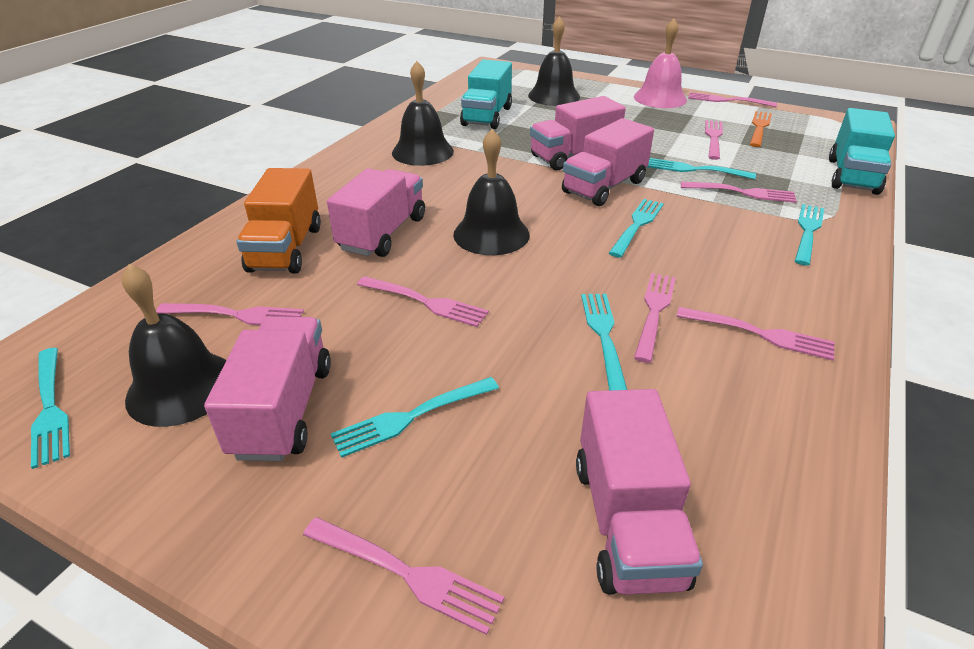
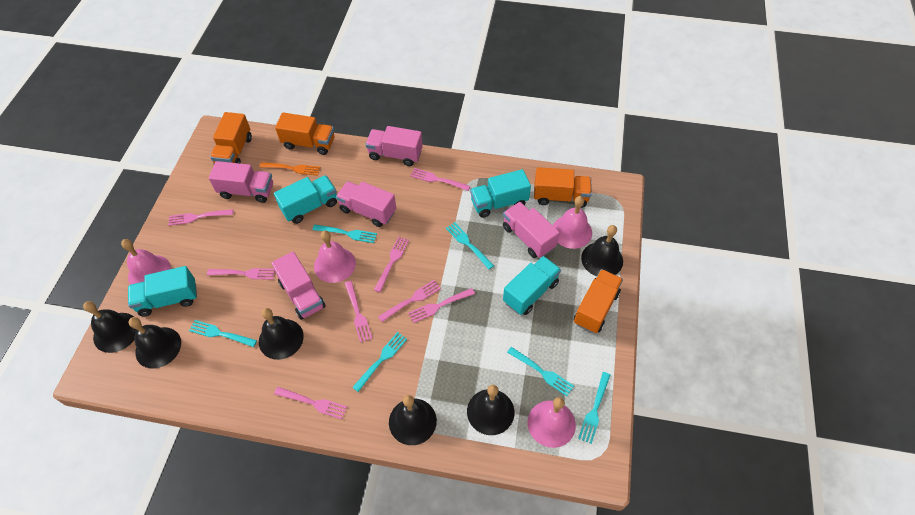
black bell: 4 -> 6
orange truck: 1 -> 4
pink bell: 1 -> 4
turquoise truck: 2 -> 4

